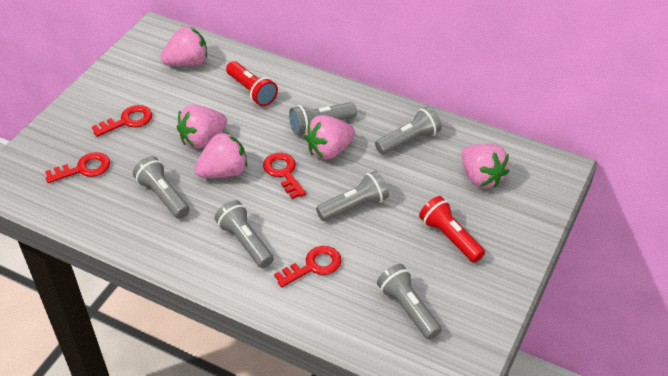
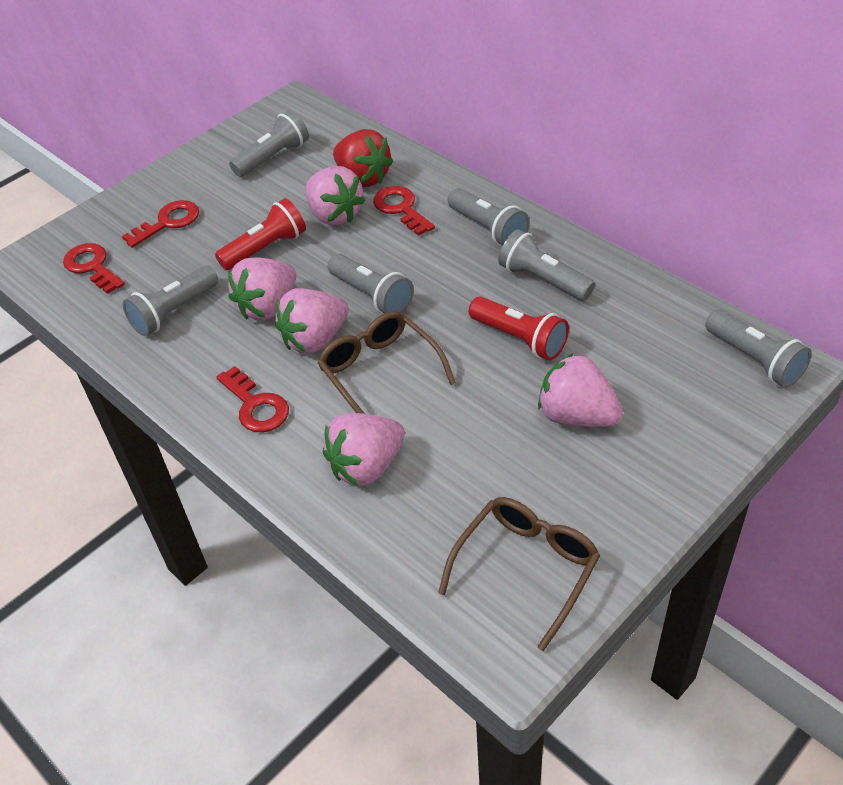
brown glasses: 0 -> 2
red strawberry: 0 -> 1

